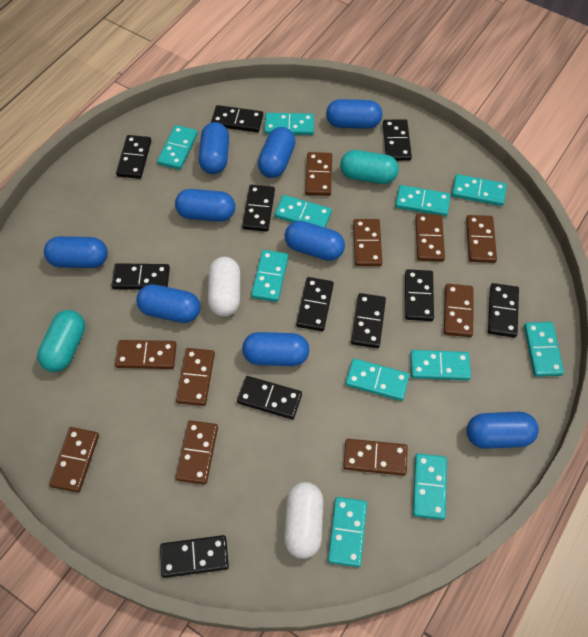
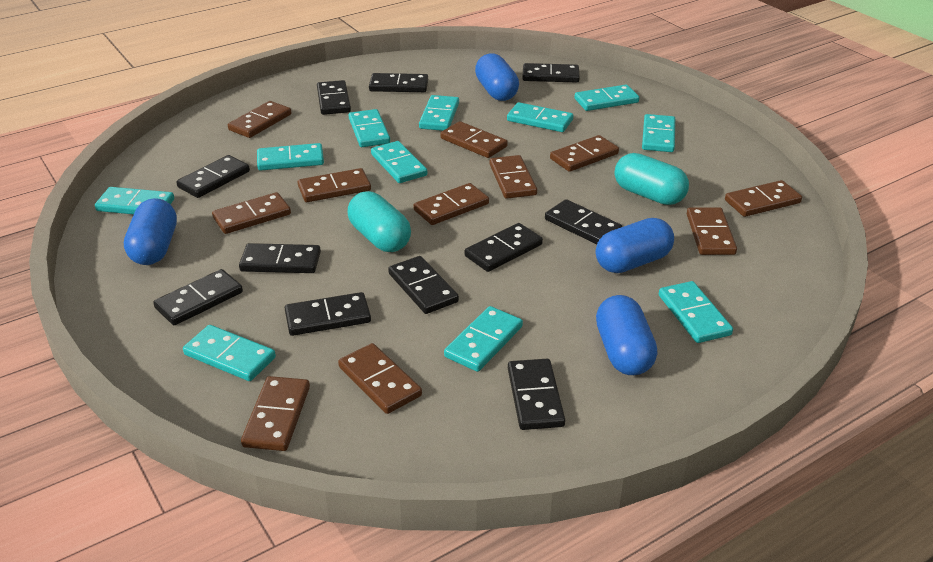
blue capsule: 9 -> 4
brown domino: 10 -> 11
white capsule: 2 -> 0

